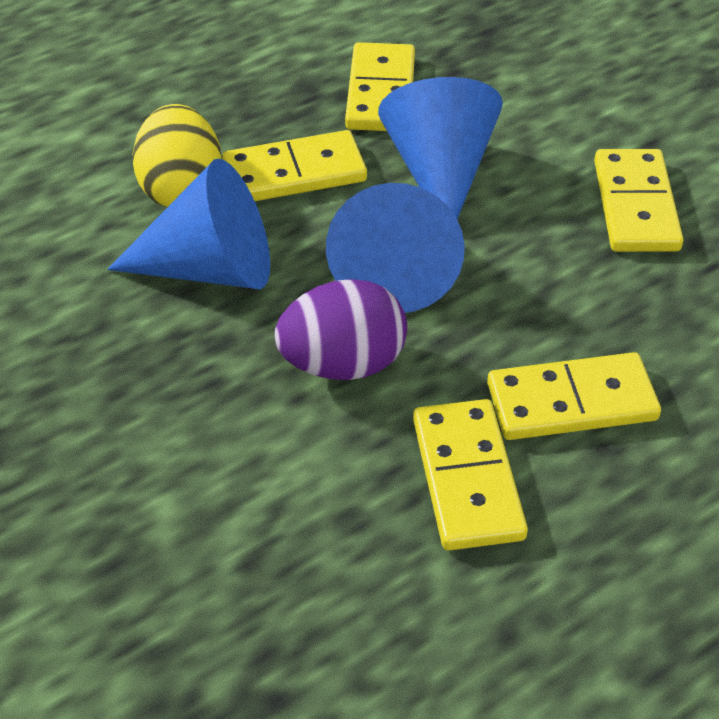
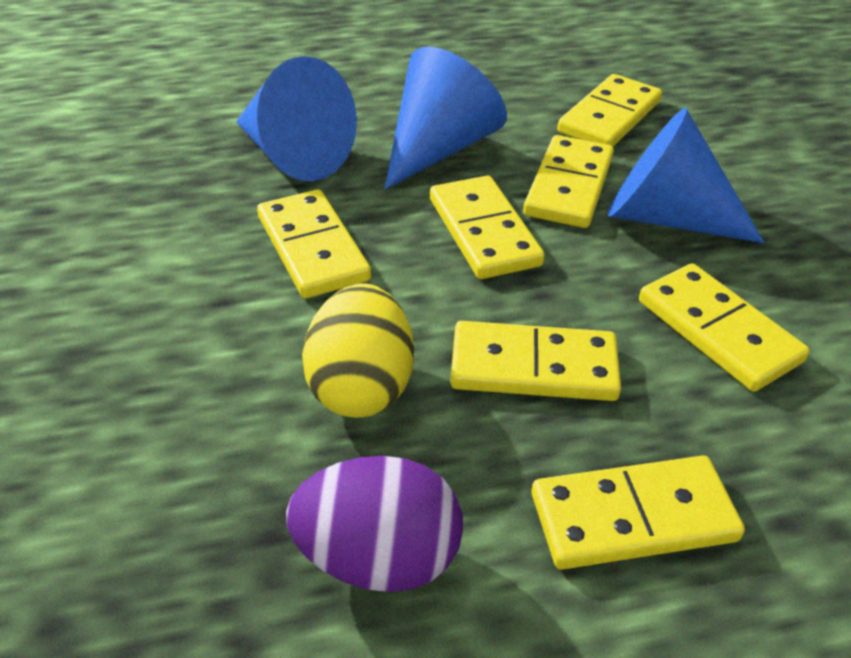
yellow domino: 5 -> 7

